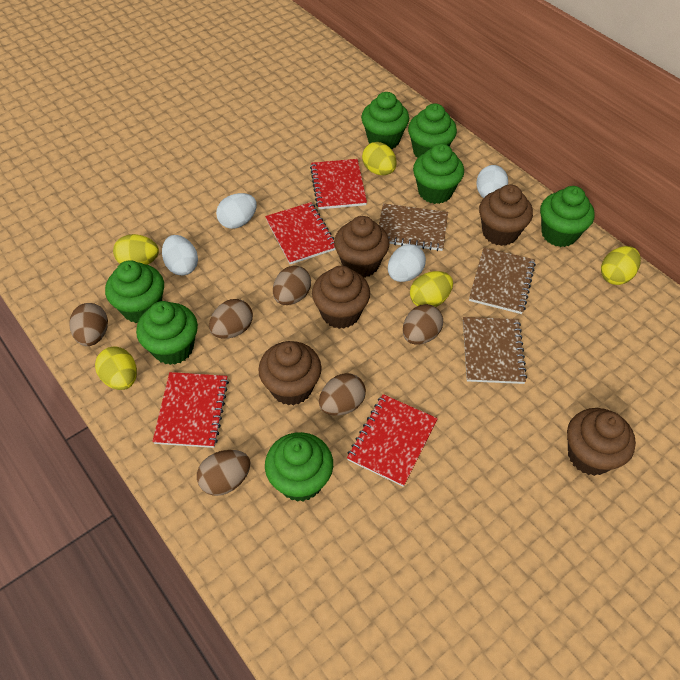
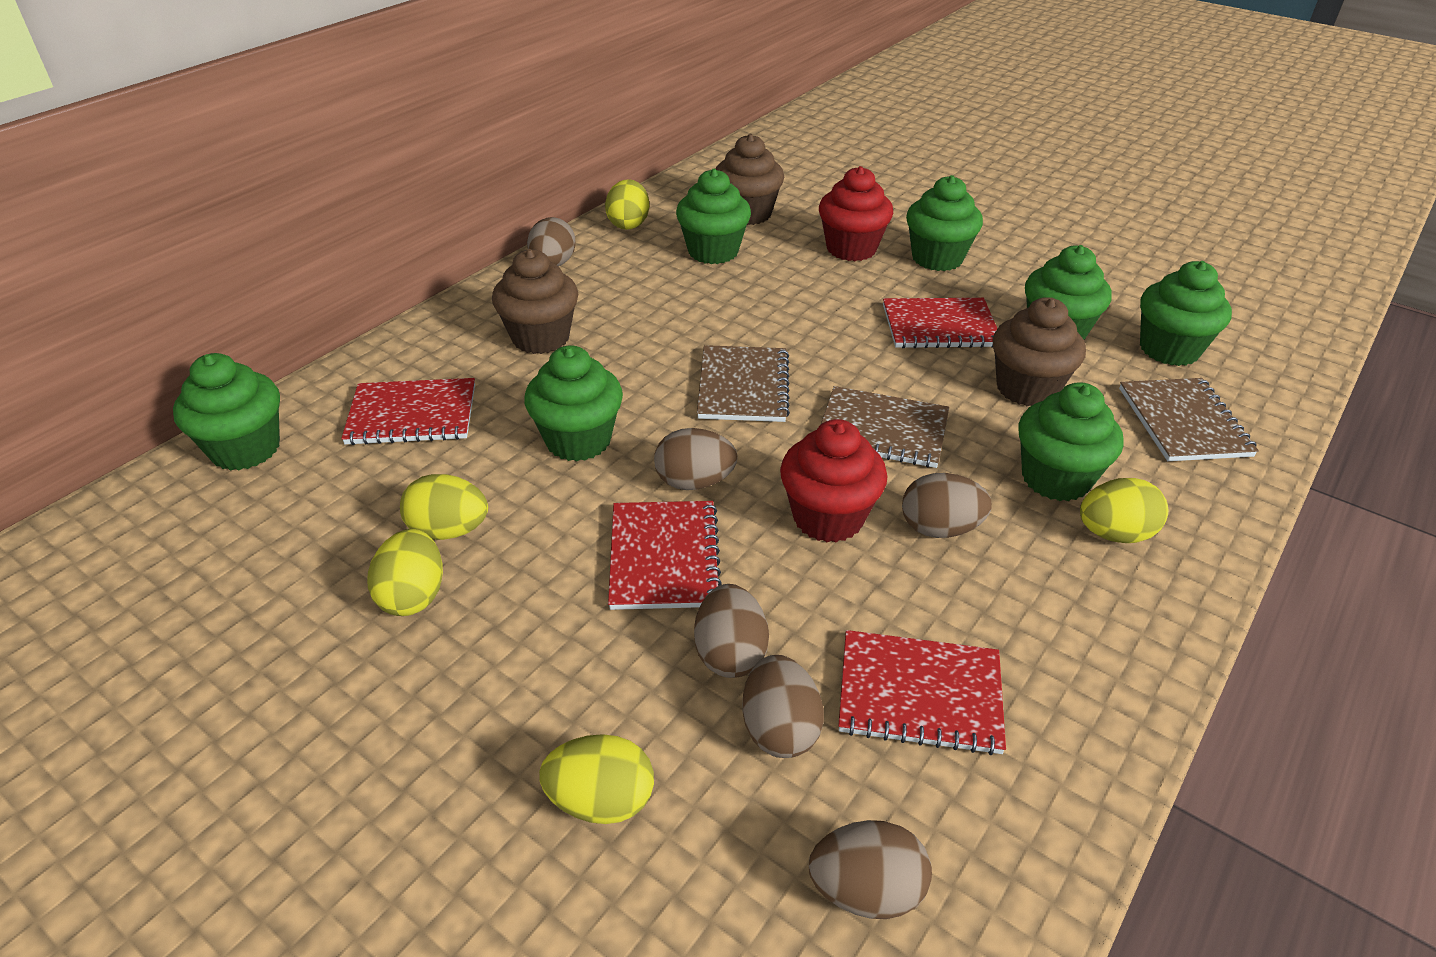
brown cupcake: 5 -> 3
red cupcake: 0 -> 2
white egg: 4 -> 0

